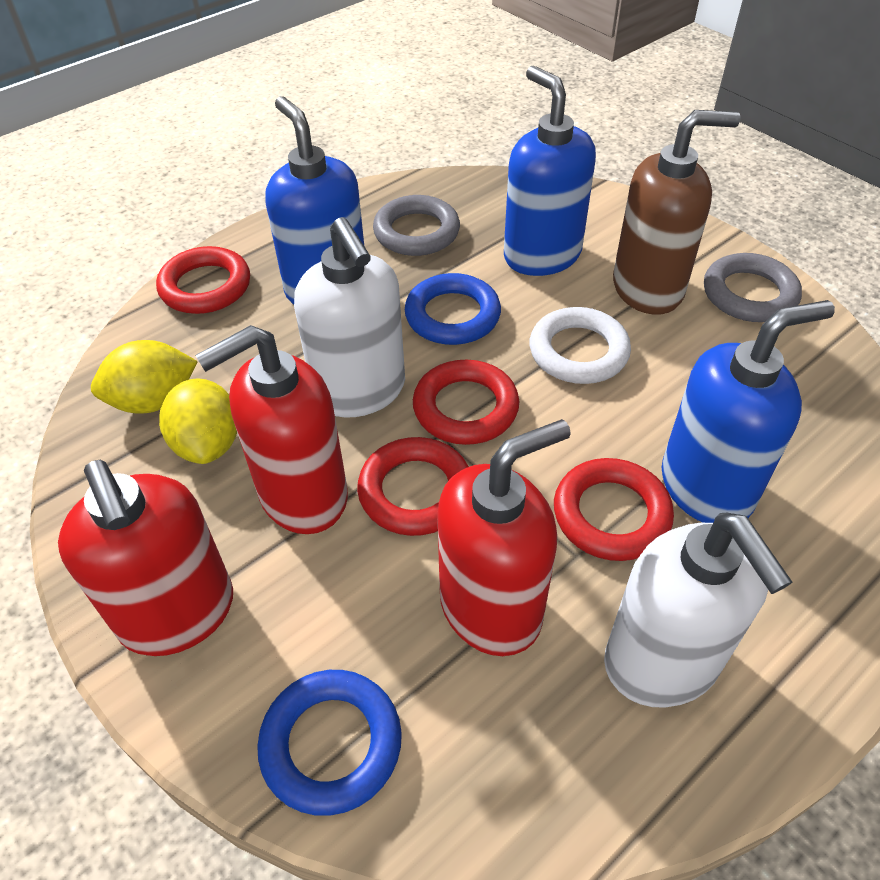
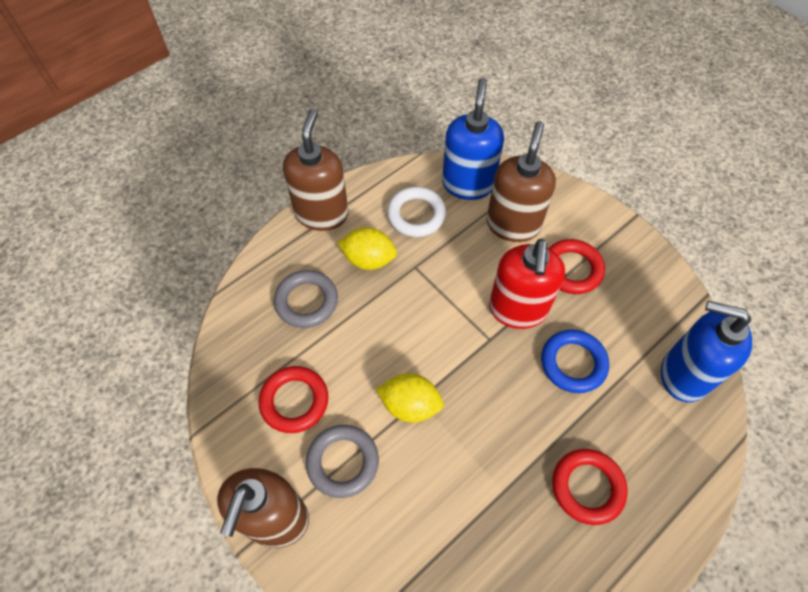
blue ring: 2 -> 1
blue soap dispenser: 3 -> 2
brown soap dispenser: 1 -> 3
red ring: 4 -> 3
red soap dispenser: 3 -> 1
white soap dispenser: 2 -> 0

